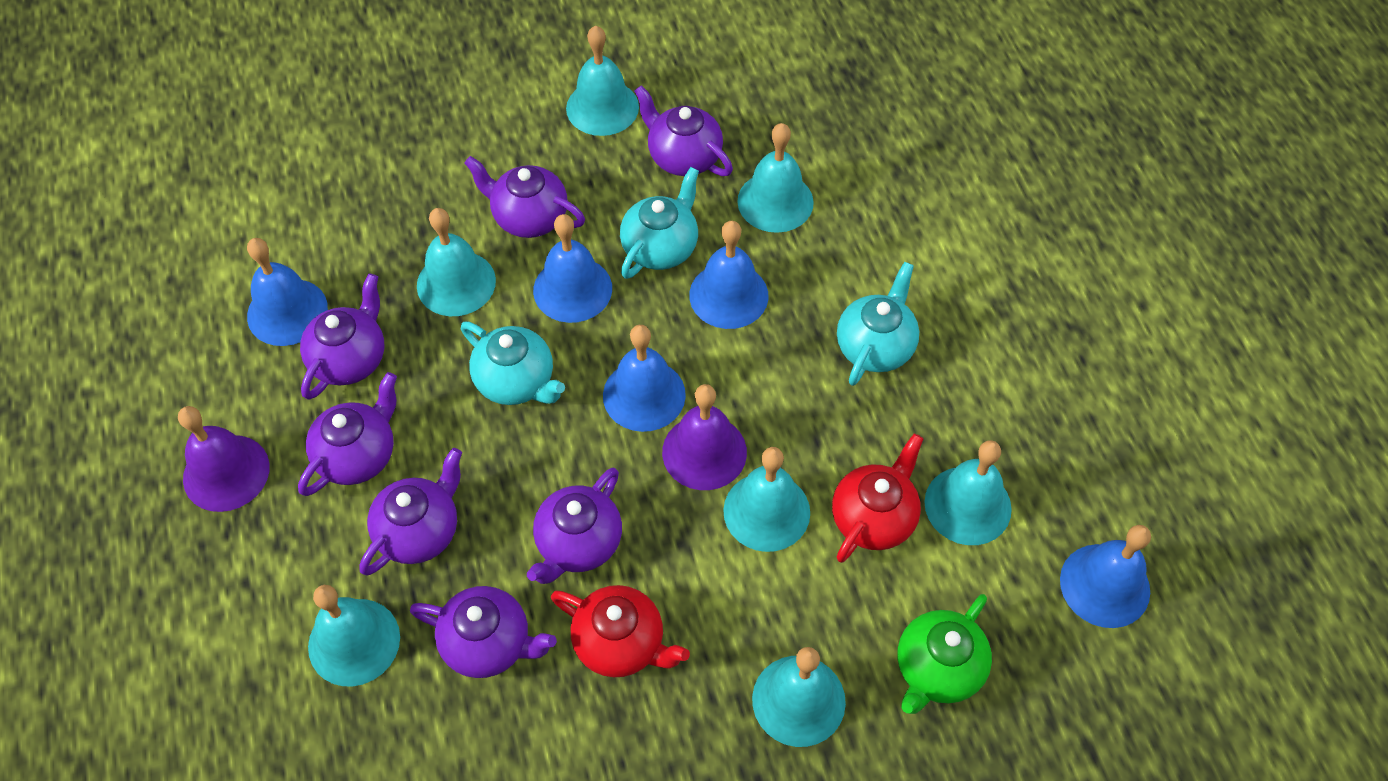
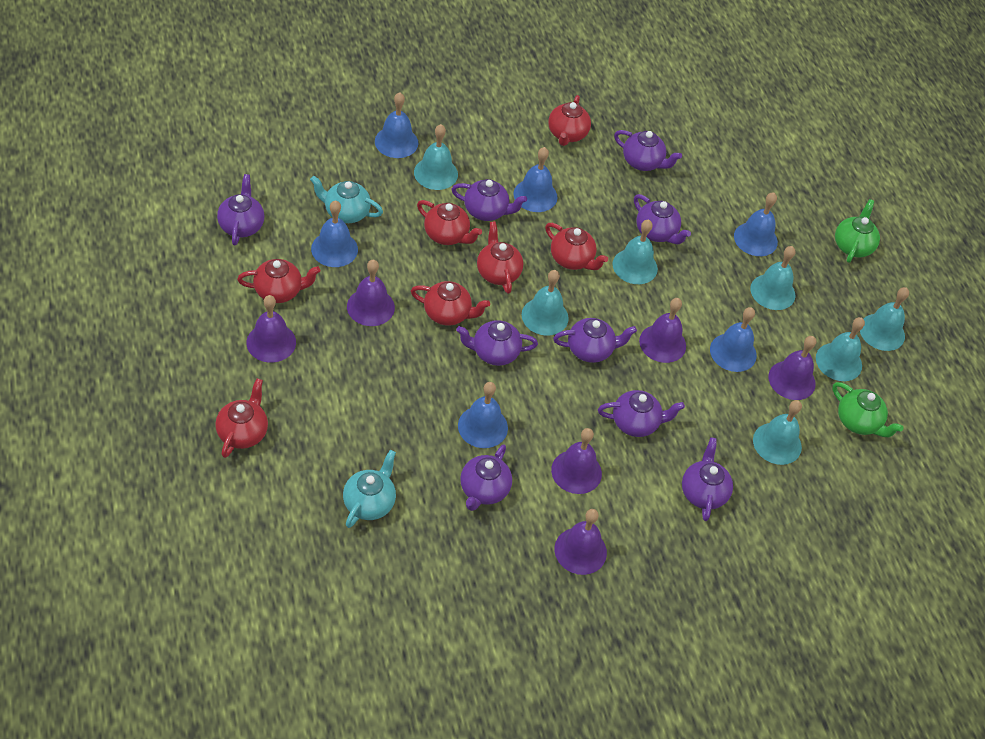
blue bell: 5 -> 6
green teapot: 1 -> 2
purple bell: 2 -> 6
purple teapot: 7 -> 9
red teapot: 2 -> 7
turquoise teapot: 3 -> 2

